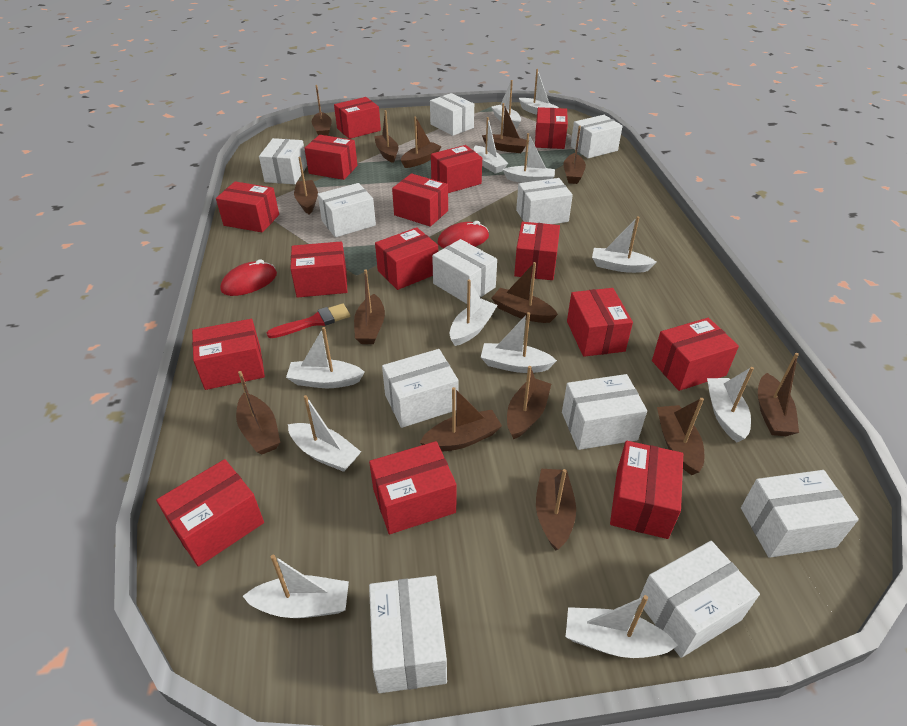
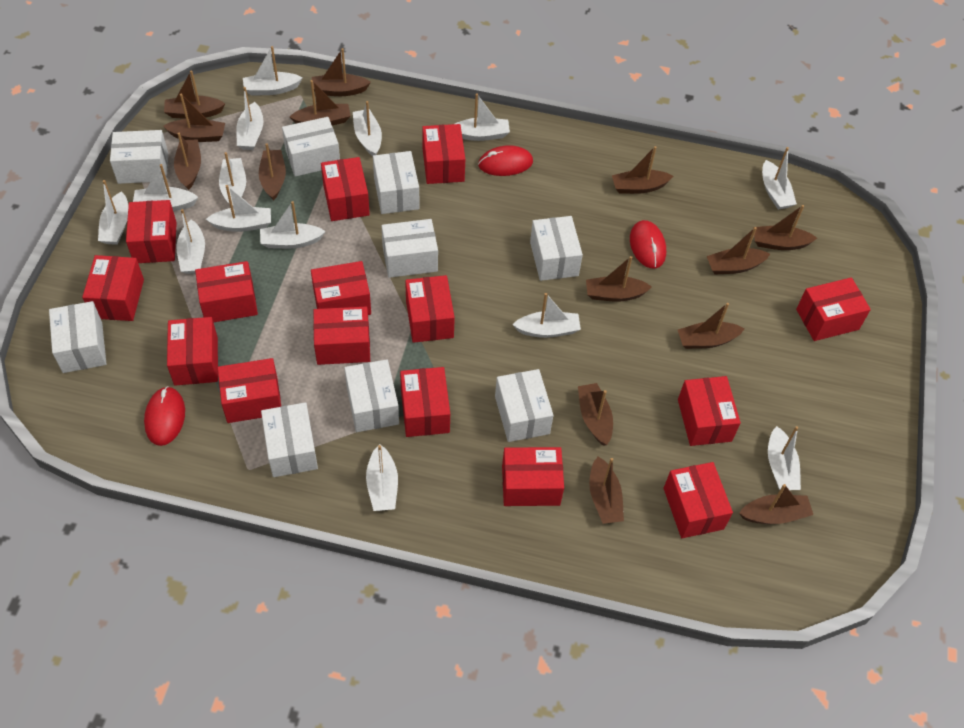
red brush: 1 -> 0
red mouse: 2 -> 3
white boat: 12 -> 14
white box: 11 -> 9

